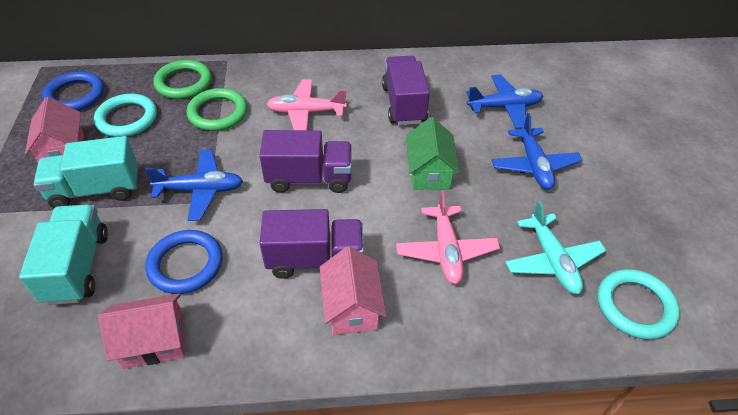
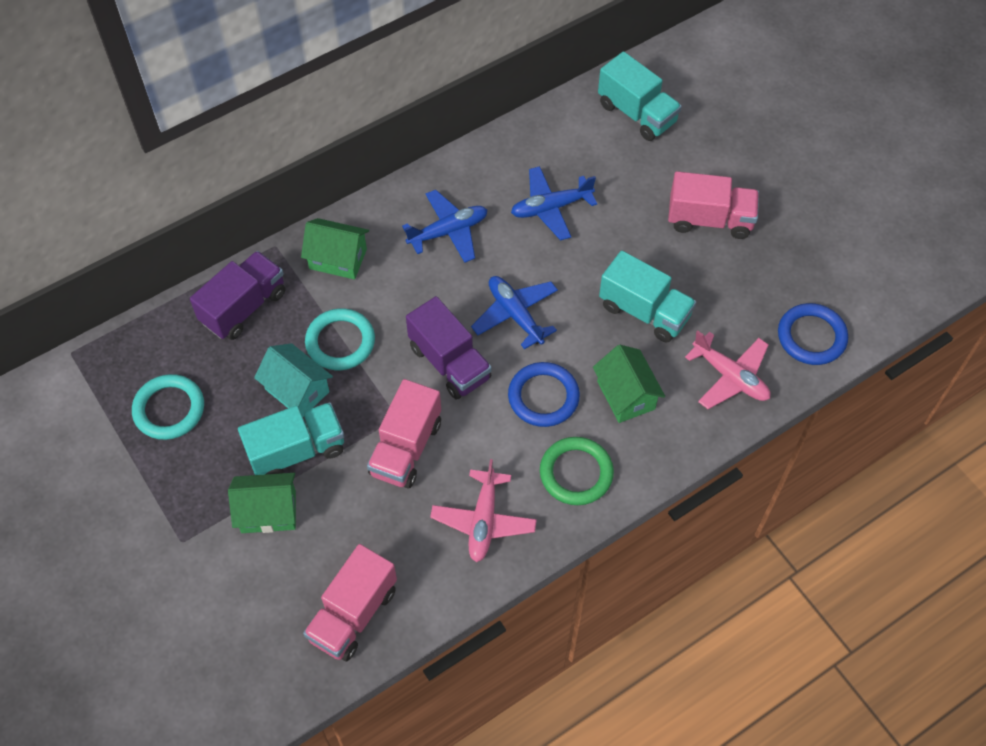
green house: 1 -> 3
green ring: 2 -> 1
pink house: 3 -> 0
pink truck: 0 -> 3
purple truck: 3 -> 2
turquoise house: 0 -> 1
turquoise plane: 1 -> 0
turquoise truck: 2 -> 3

